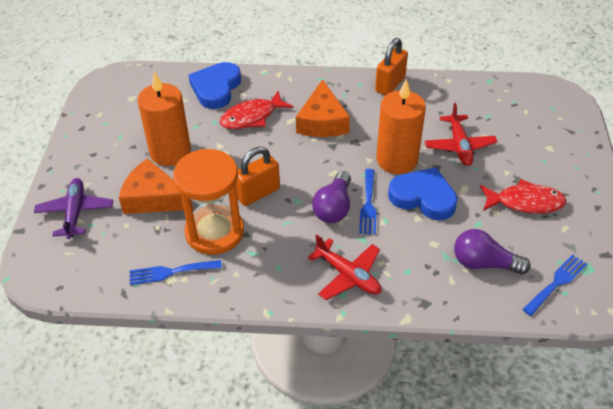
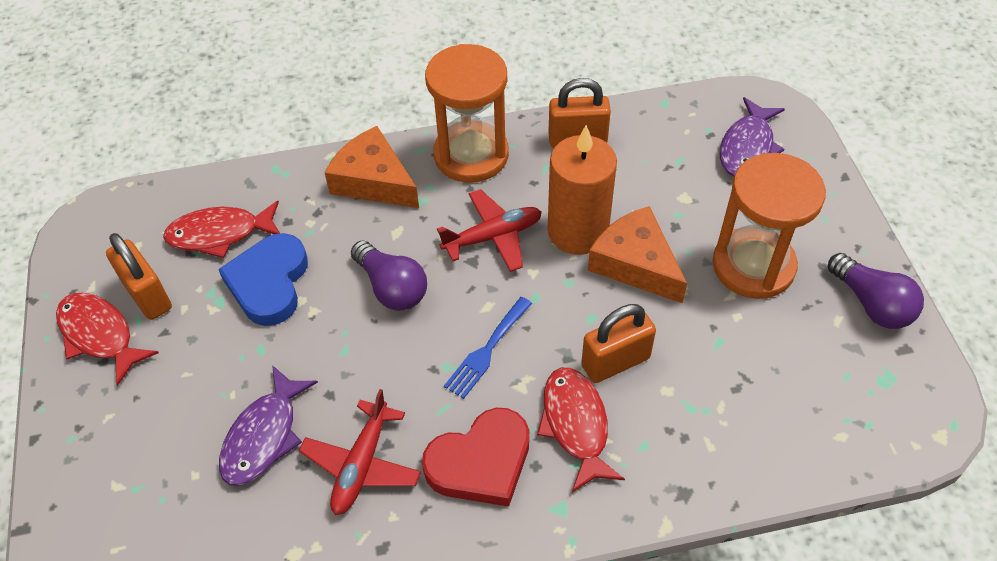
blue fork: 3 -> 1
blue heart: 2 -> 1
orange candle: 2 -> 1
orange hourglass: 1 -> 2
orange padlock: 2 -> 3
purple fish: 0 -> 2
purple plane: 1 -> 0
red fish: 2 -> 3
red heart: 0 -> 1

